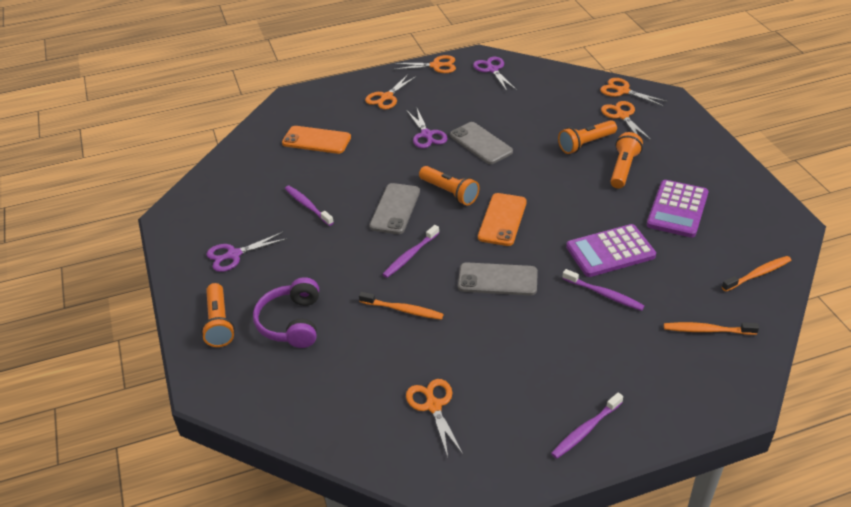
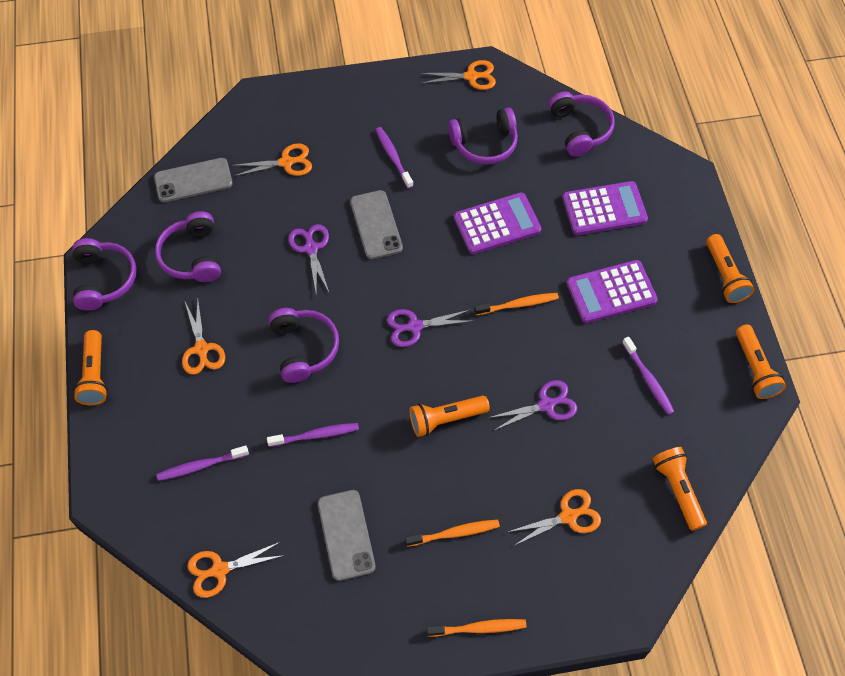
orange flashlight: 4 -> 5
orange phone: 2 -> 0
purple calculator: 2 -> 3
purple headphones: 1 -> 5

